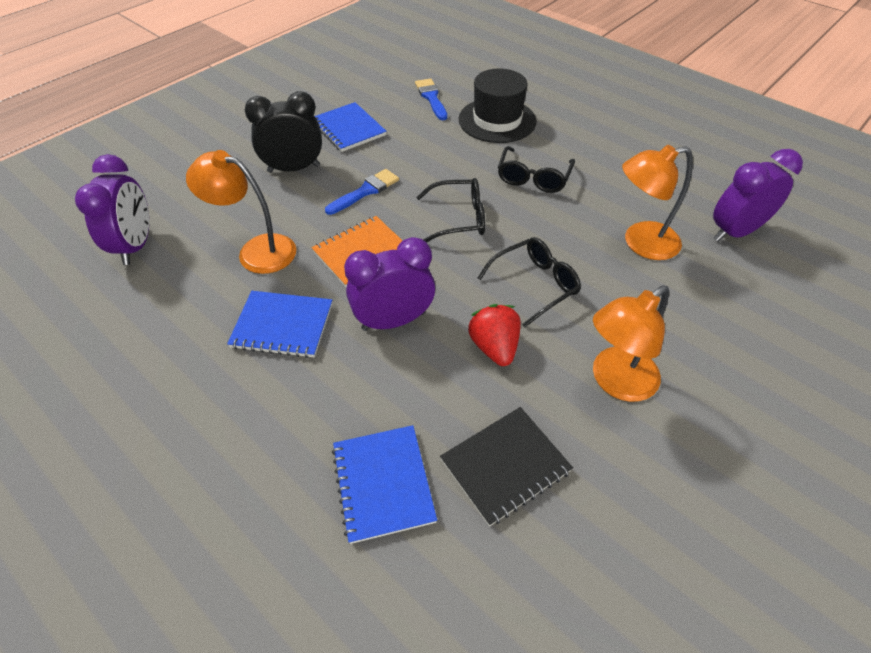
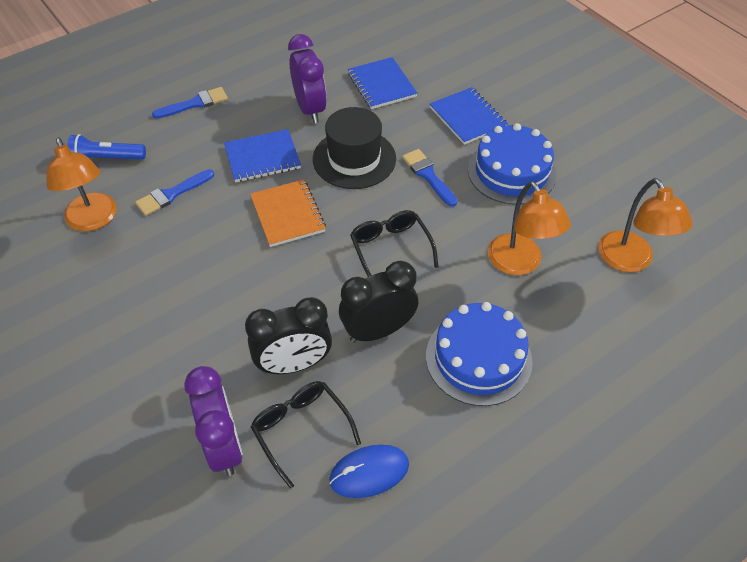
black clock: 1 -> 2
black glasses: 3 -> 2
black notebook: 1 -> 0
blue brush: 2 -> 3
blue cake: 0 -> 2
blue flashlight: 0 -> 1
blue mouse: 0 -> 1
purple clock: 3 -> 2
red strawberry: 1 -> 0

